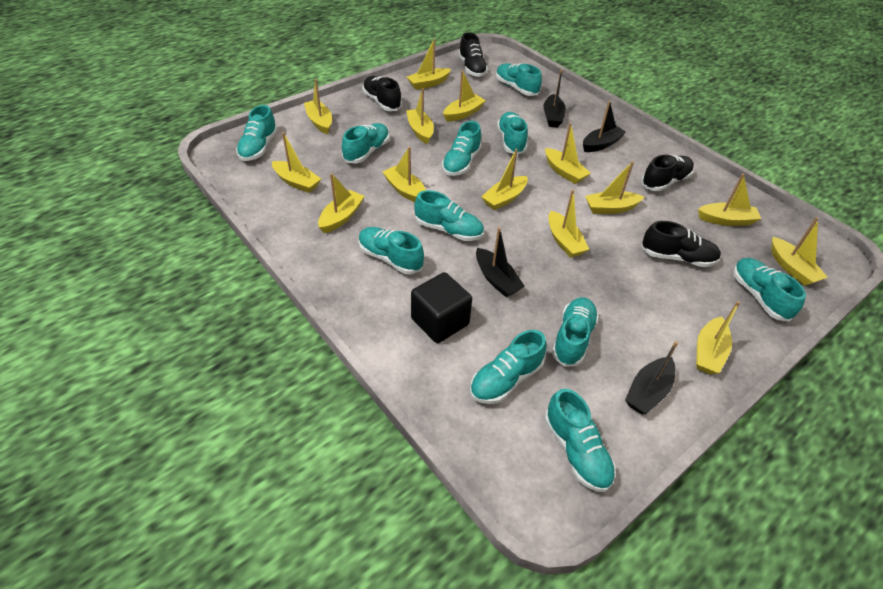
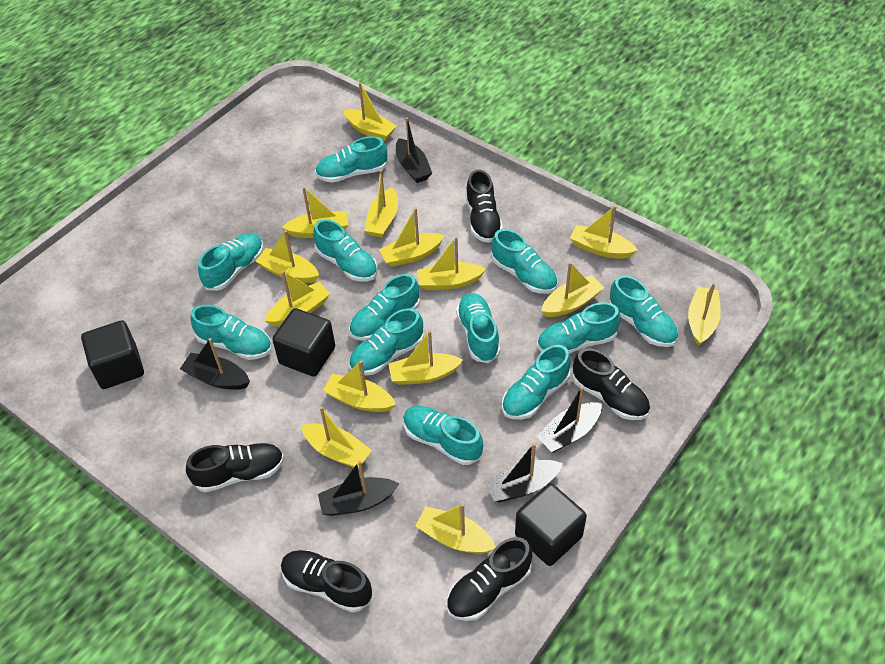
black boat: 4 -> 5
black cube: 1 -> 3
black shoe: 4 -> 5
turquoise shoe: 11 -> 12

